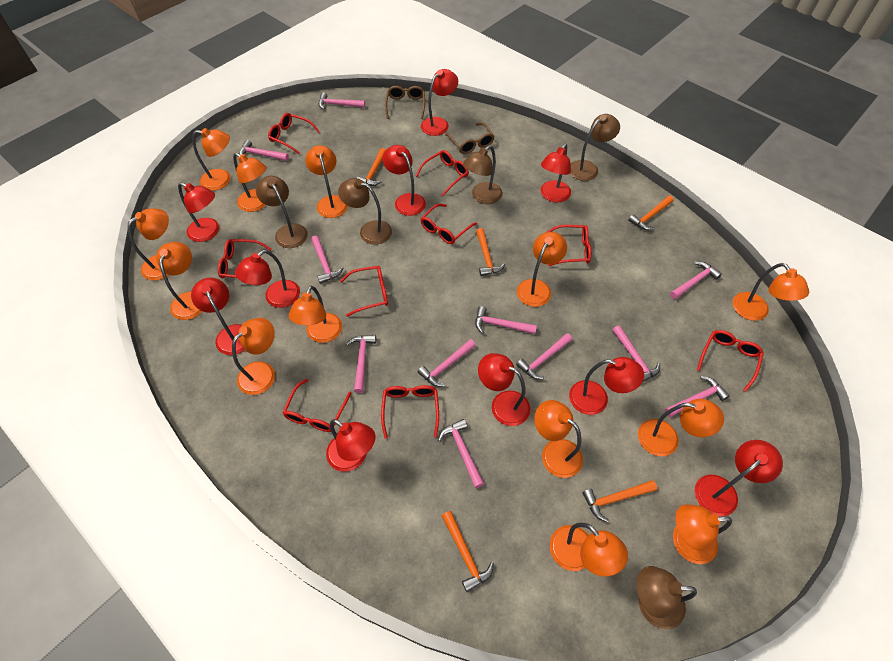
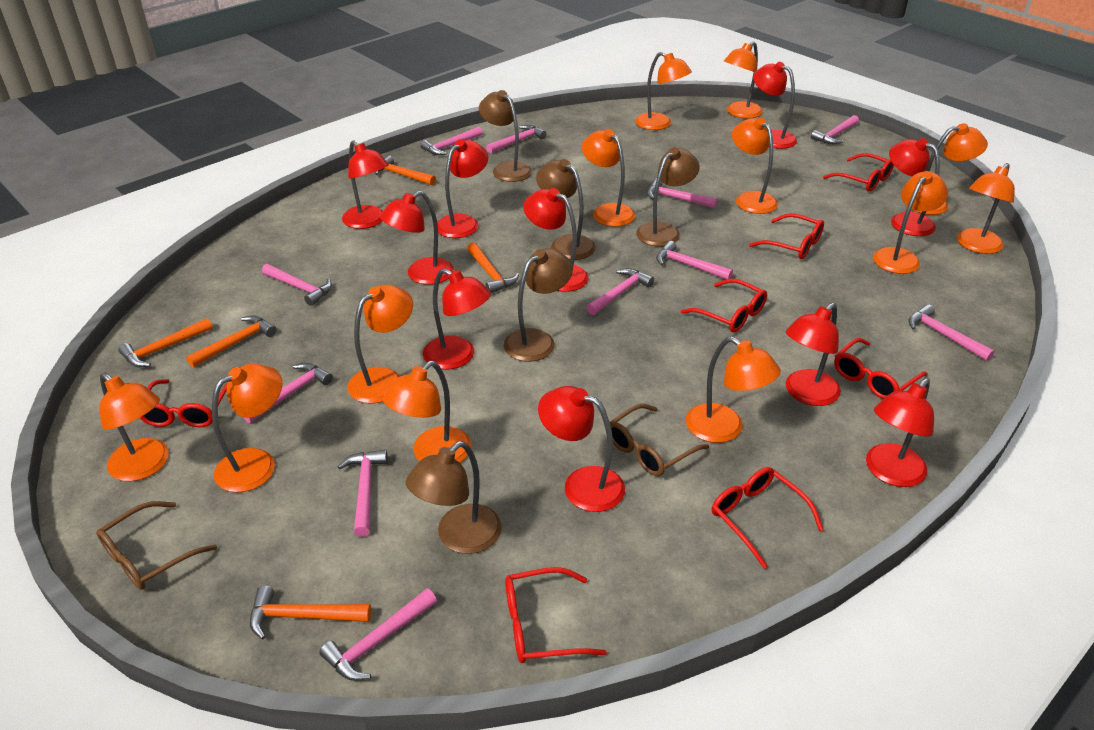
orange lamp: 13 -> 12
red glasses: 9 -> 7

